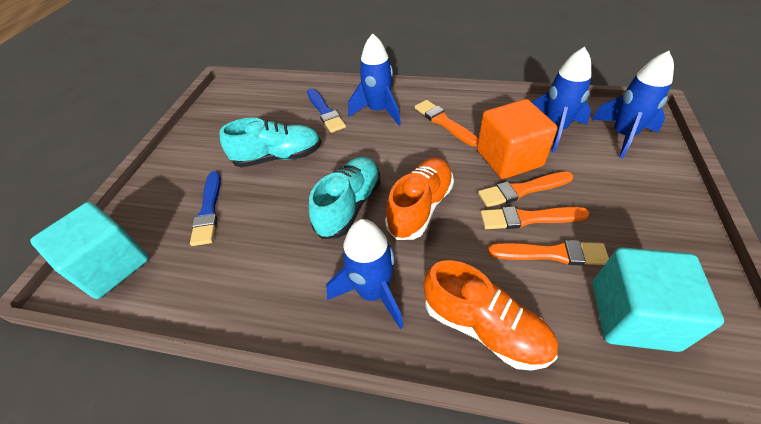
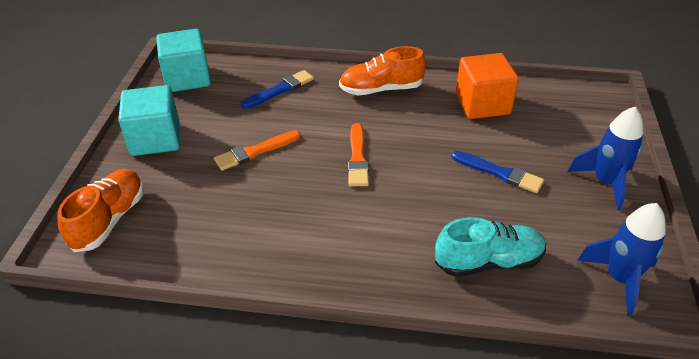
blue rocket: 4 -> 2
orange brush: 4 -> 2
turquoise shoe: 2 -> 1

